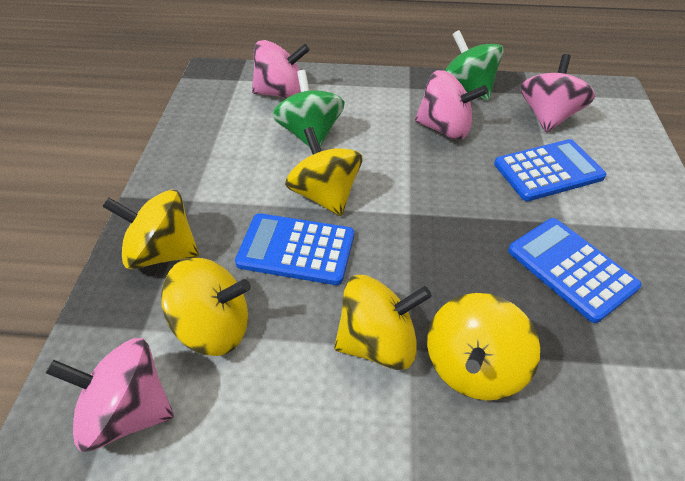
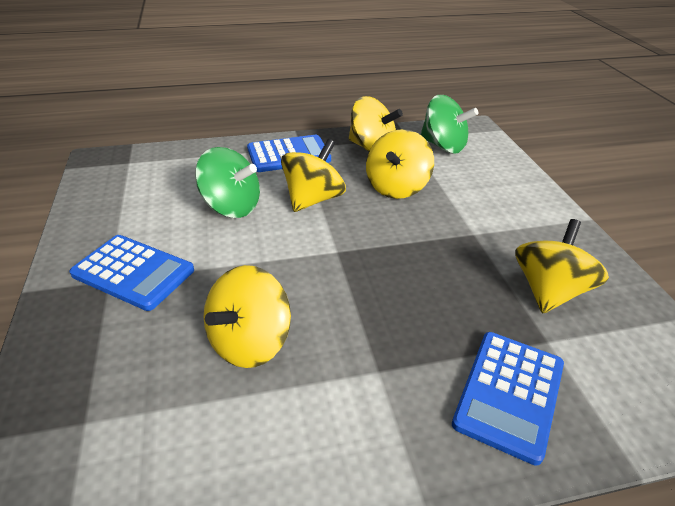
pink spinning top: 4 -> 0

